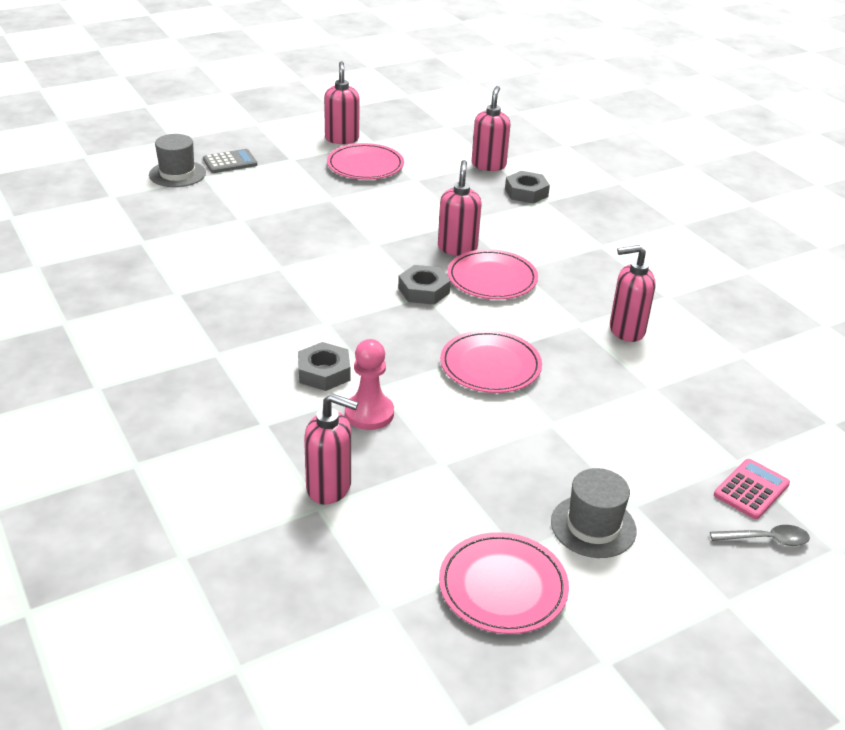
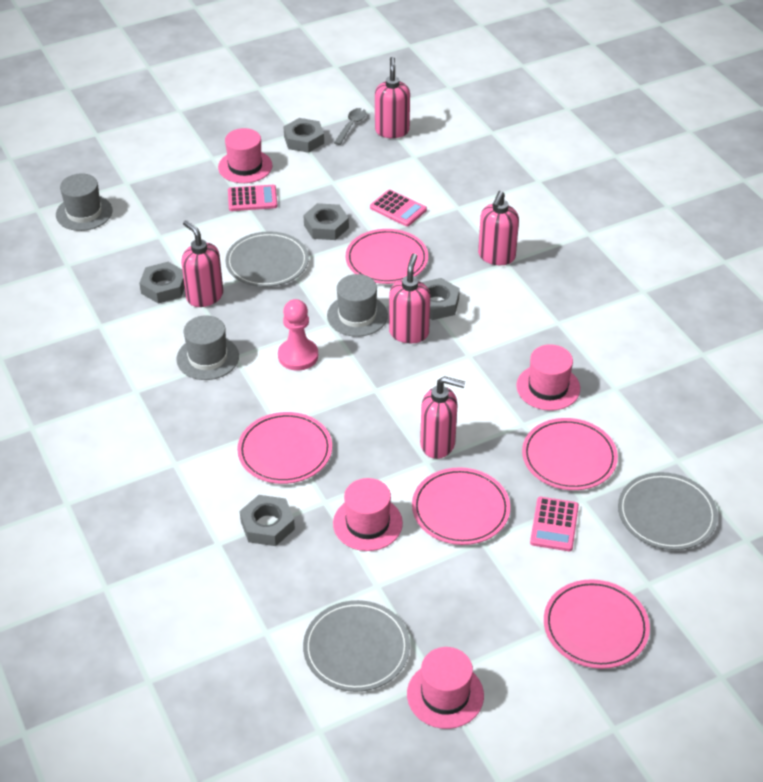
grey calculator: 1 -> 0
grey hat: 2 -> 3
grey nut: 3 -> 5
grey plate: 0 -> 3
pink calculator: 1 -> 3
pink hat: 0 -> 4
pink plate: 4 -> 5

